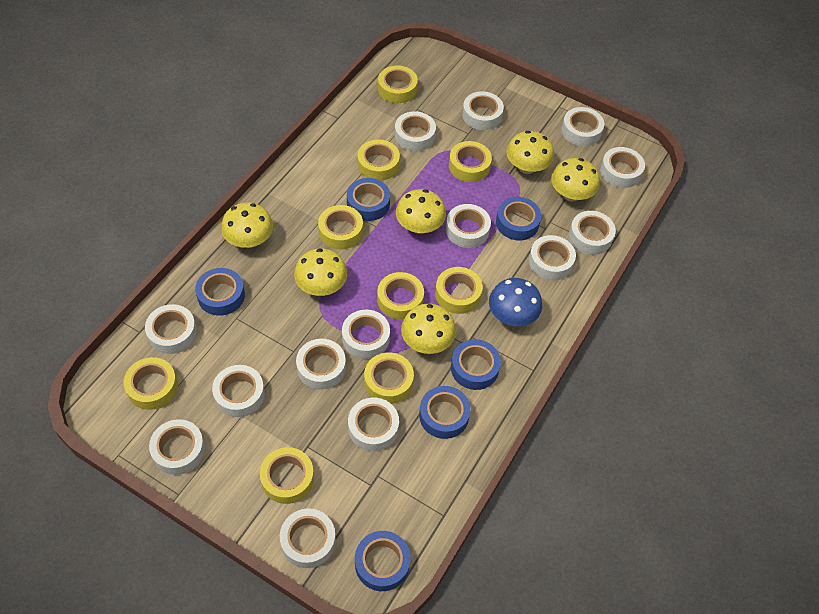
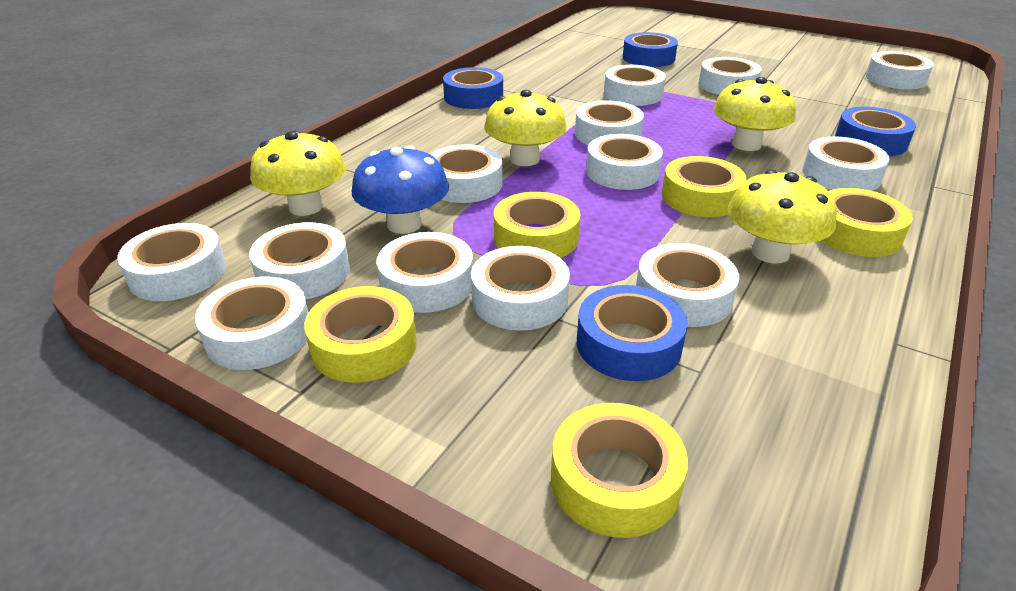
blue tape: 6 -> 4
white tape: 14 -> 13
yellow mushroom: 6 -> 4
yellow tape: 9 -> 5

